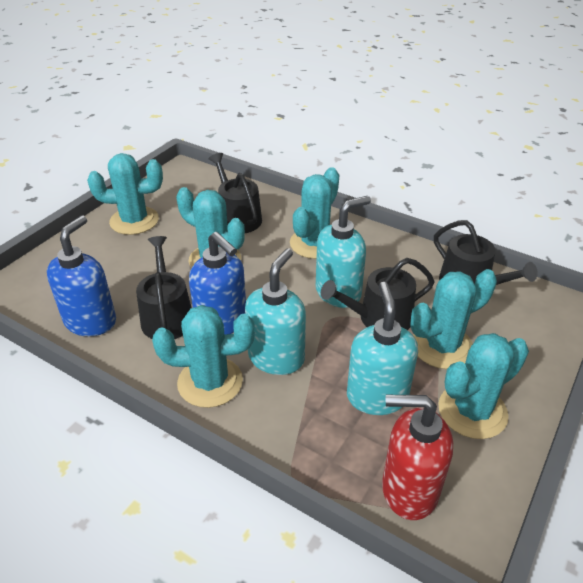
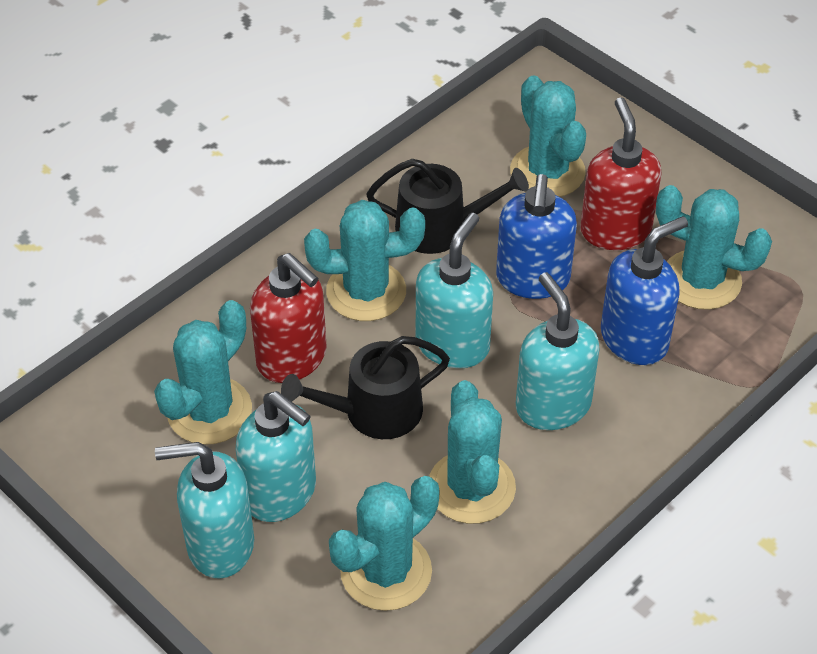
black watering can: 4 -> 2
red soap dispenser: 1 -> 2
turquoise soap dispenser: 3 -> 4

